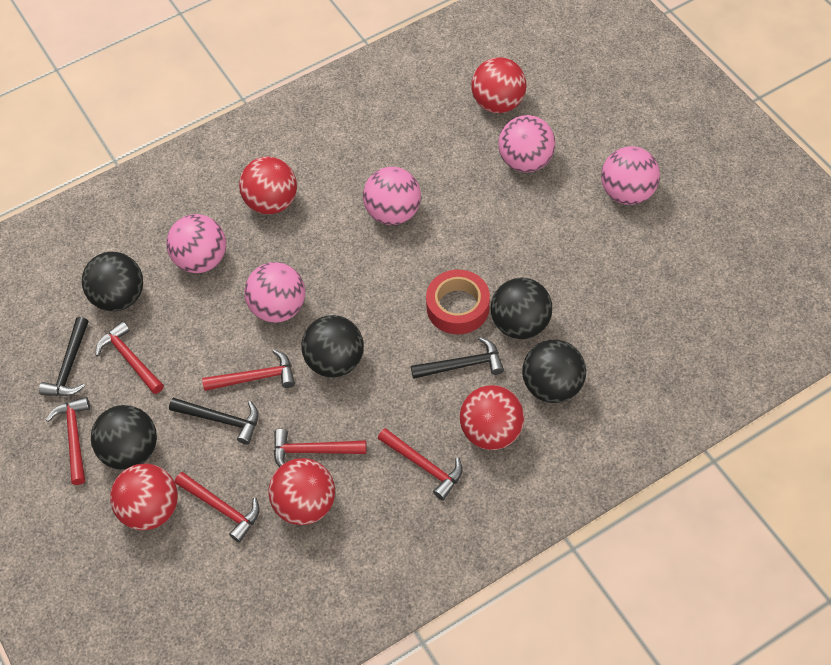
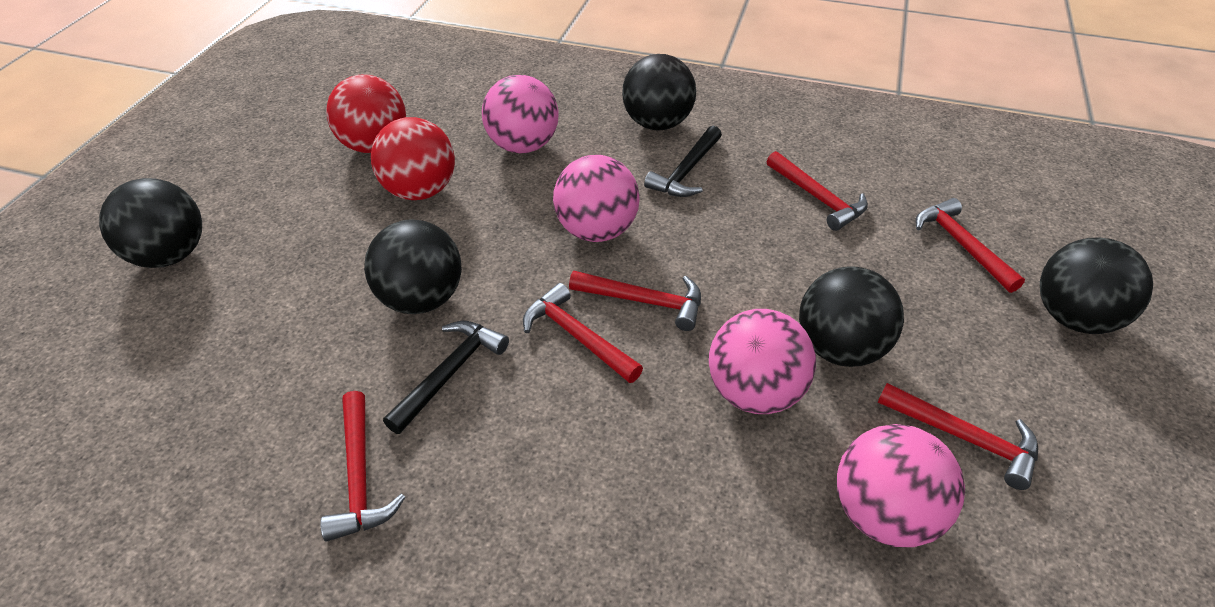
black hammer: 3 -> 2
pink ball: 5 -> 4
red ball: 5 -> 2
red tape: 1 -> 0

